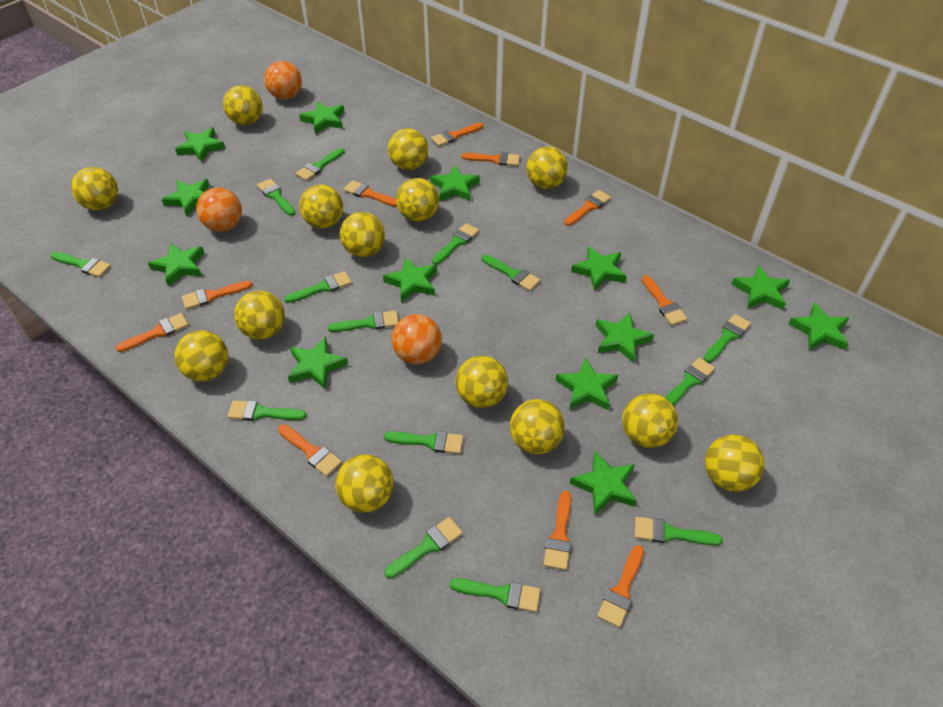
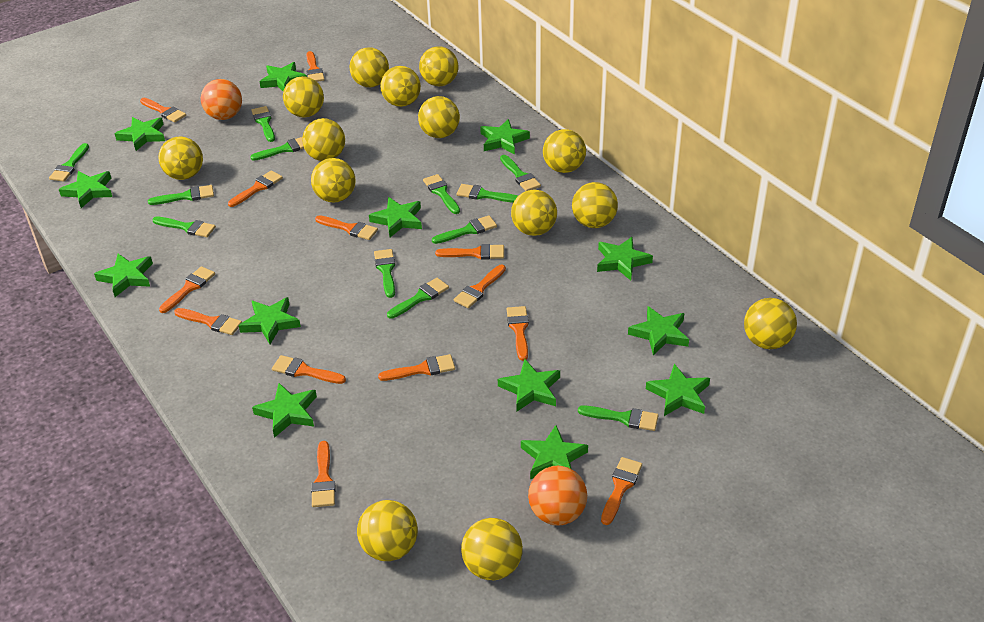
green brush: 14 -> 12
orange ball: 3 -> 2
orange brush: 10 -> 13

